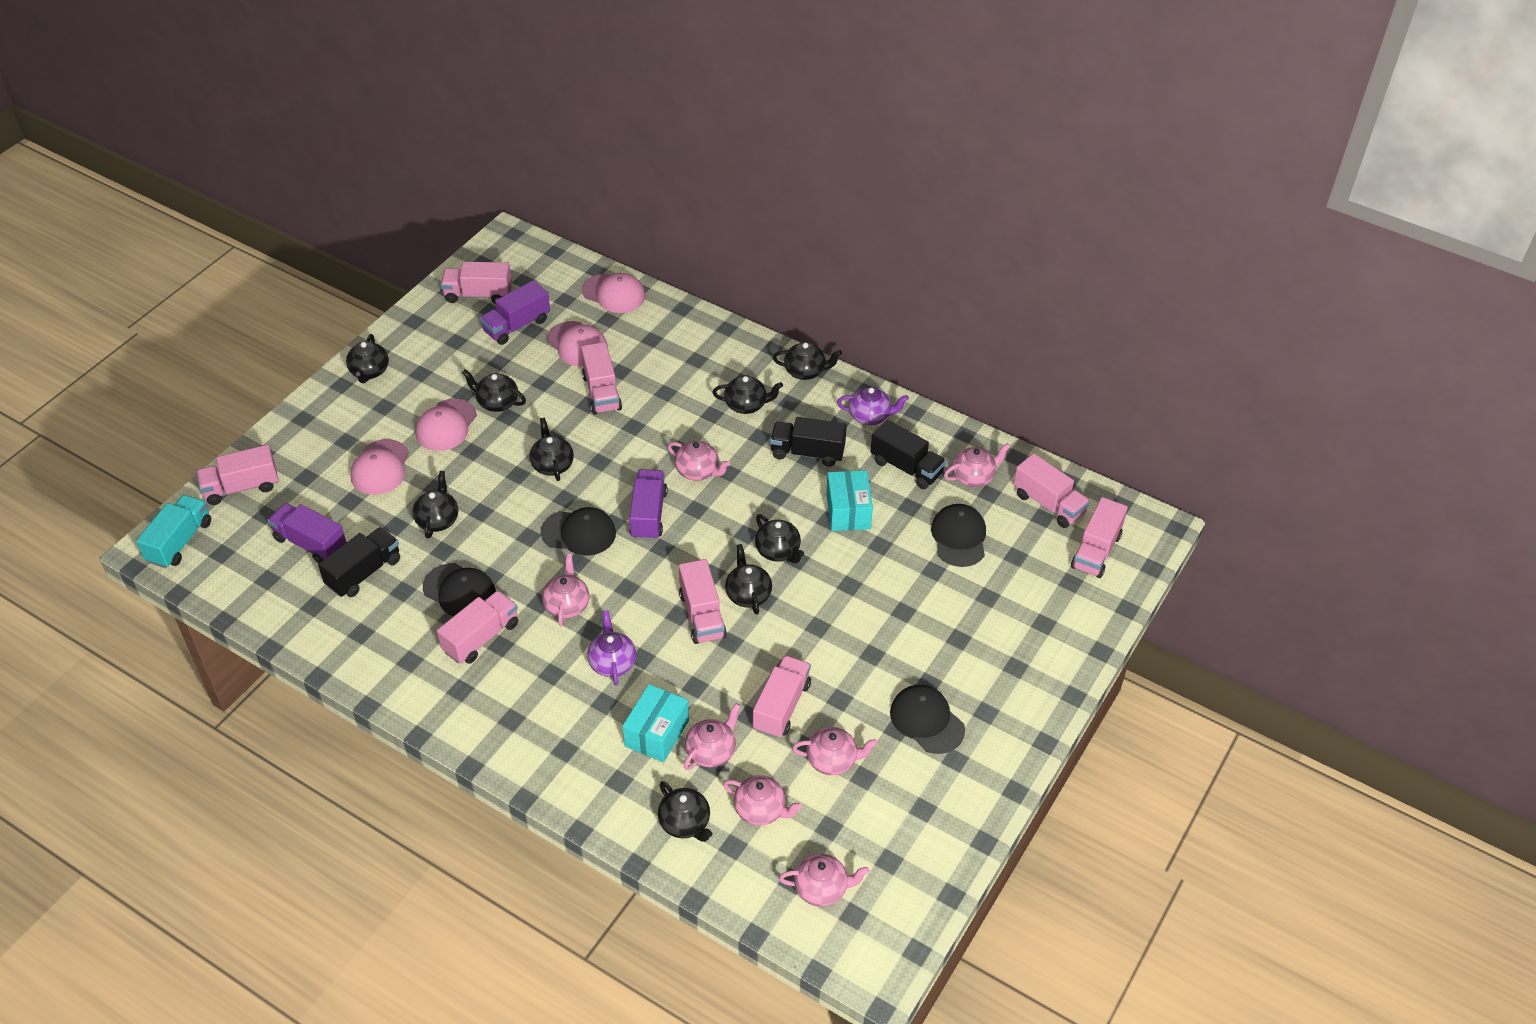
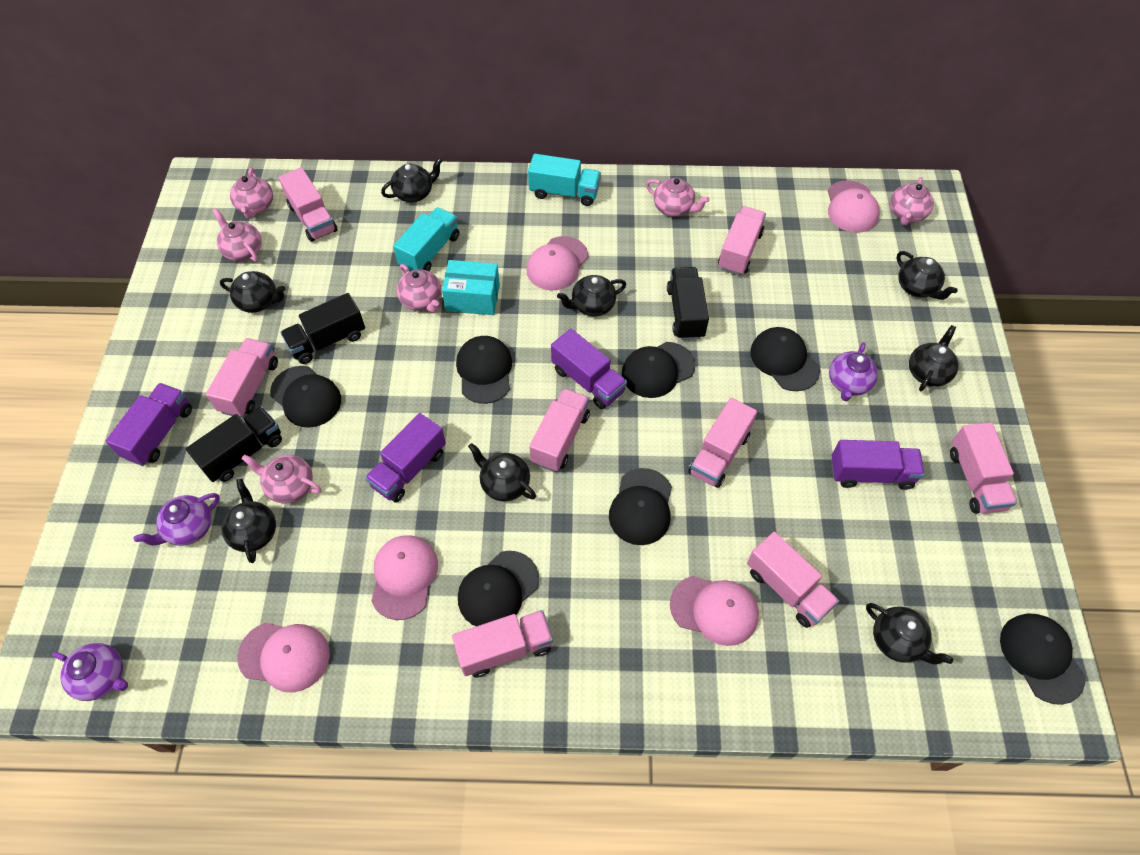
black cap: 4 -> 7
black teapot: 9 -> 8
pink cap: 4 -> 5
pink teapot: 7 -> 6
purple teapot: 2 -> 3
purple truck: 3 -> 4
turquoise box: 2 -> 1
turquoise truck: 1 -> 2

